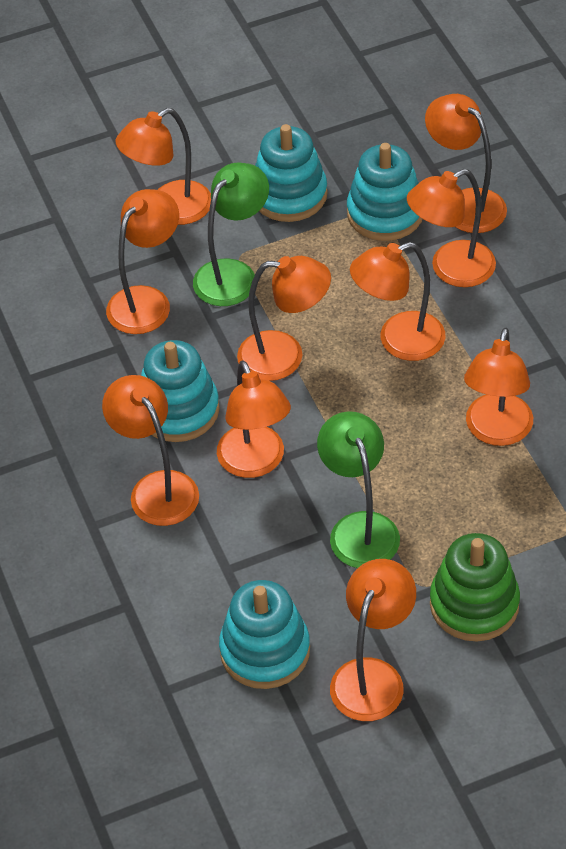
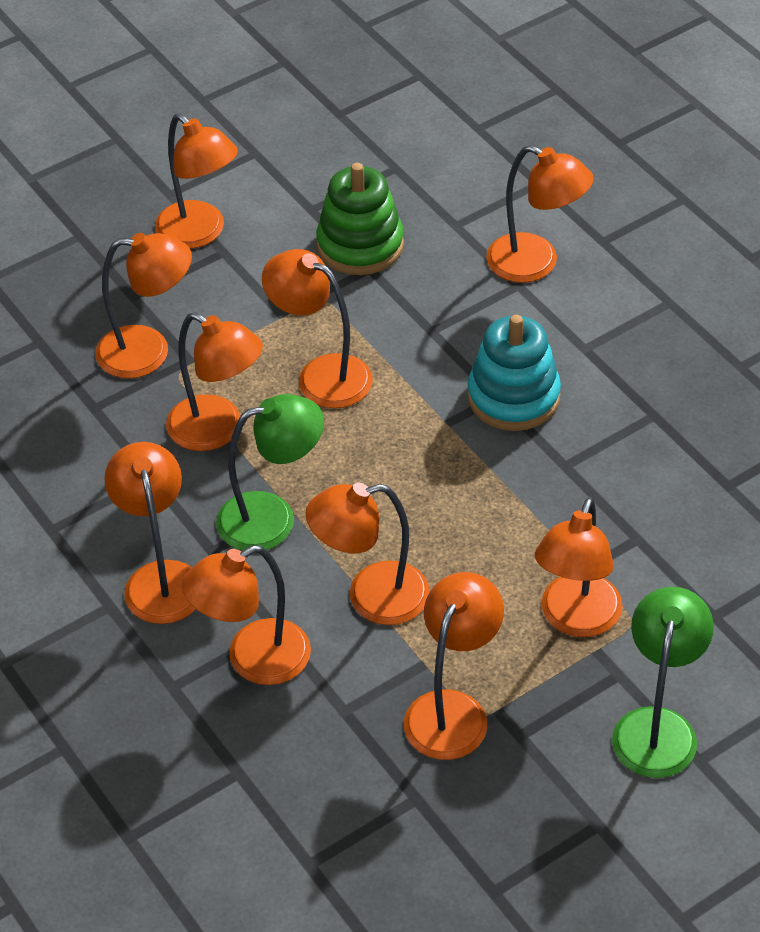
turquoise stacking toy: 4 -> 1

